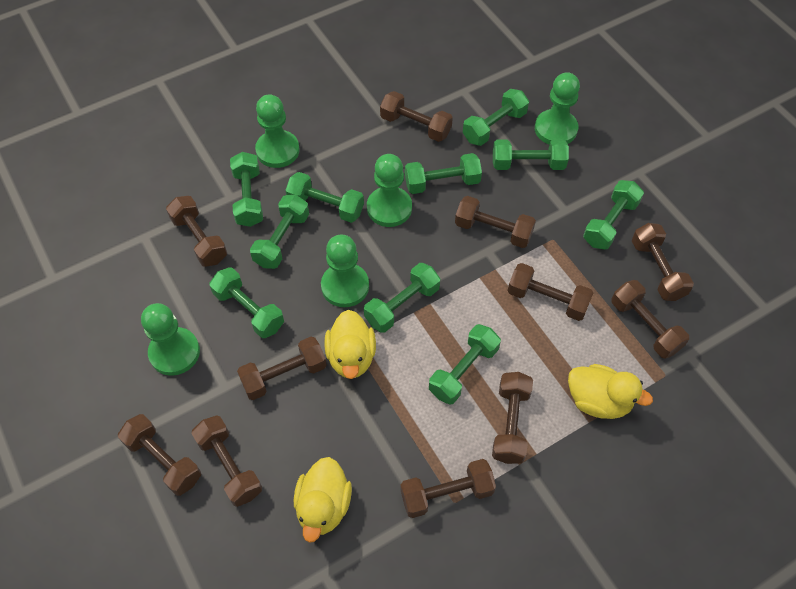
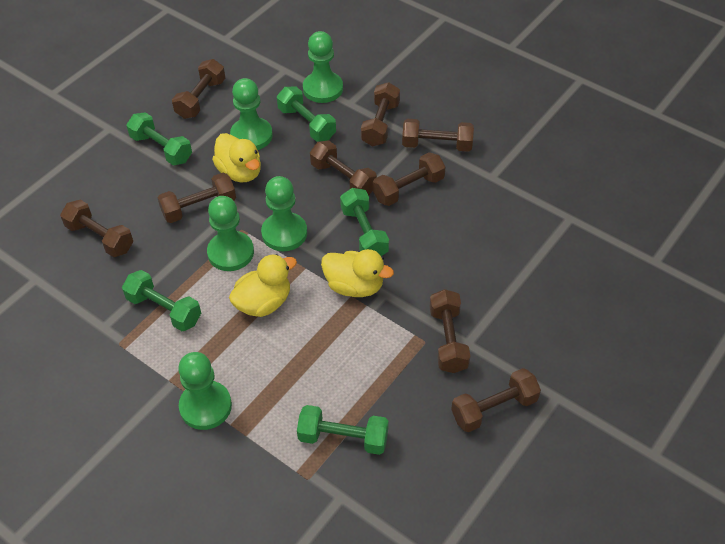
brown dumbbell: 11 -> 9
green dumbbell: 10 -> 5

